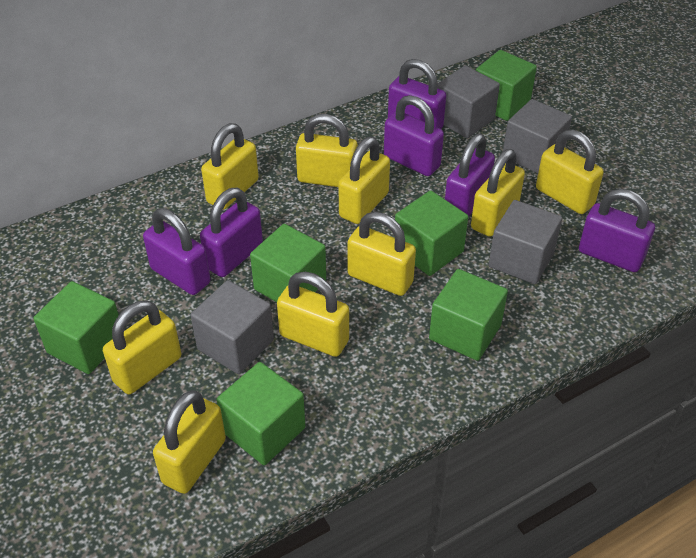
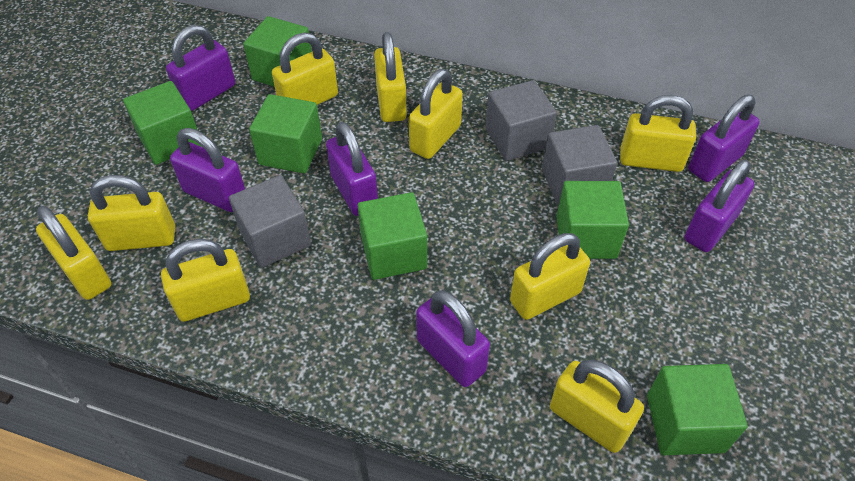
grey cube: 4 -> 3

